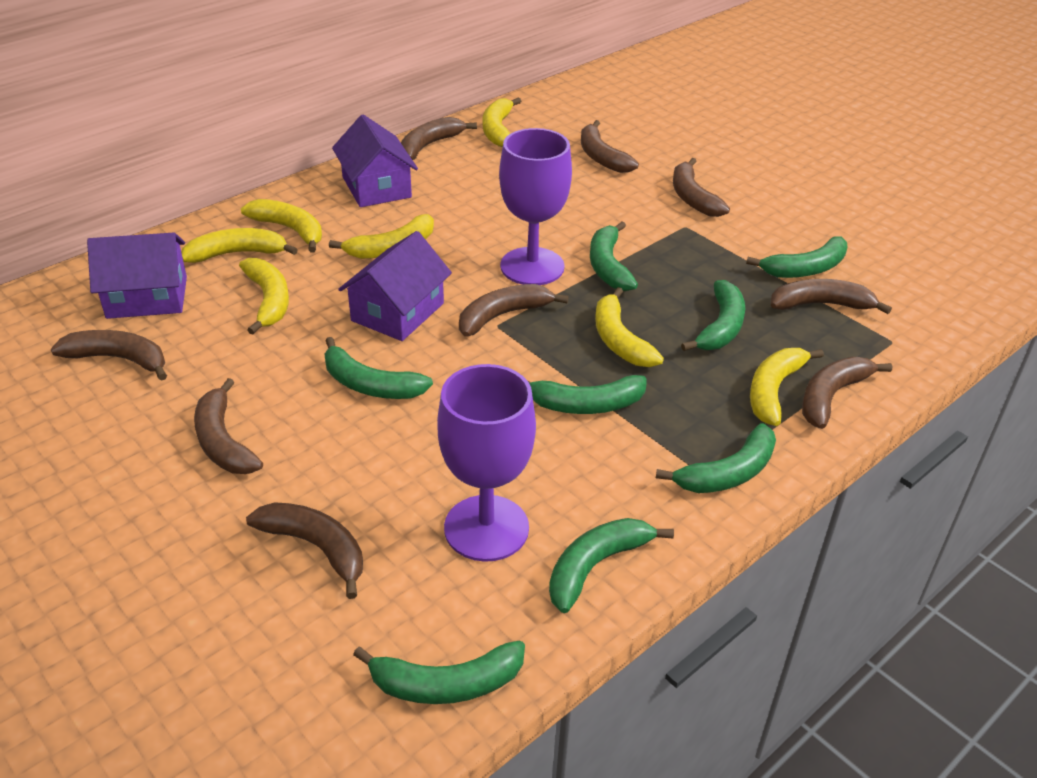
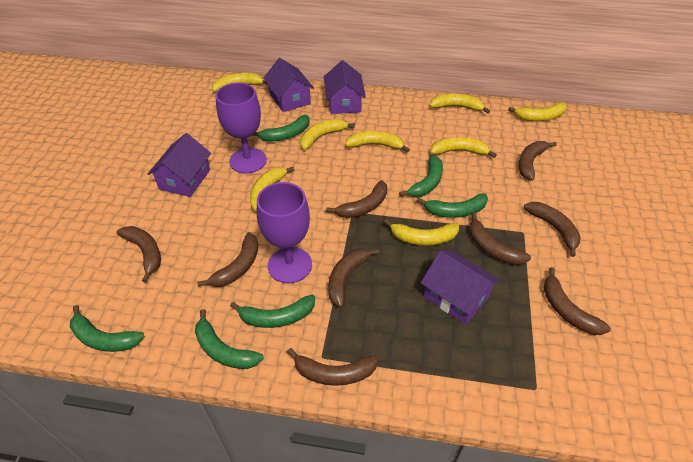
green banana: 8 -> 6
purple house: 3 -> 4
yellow banana: 7 -> 8

